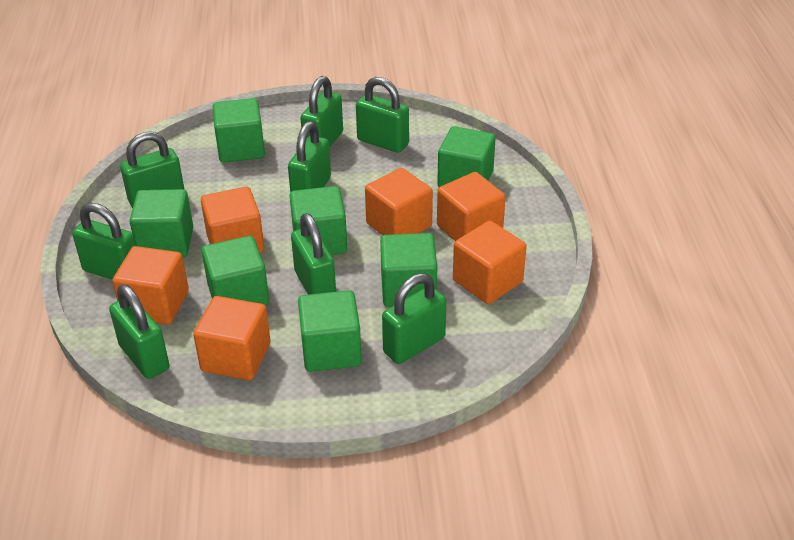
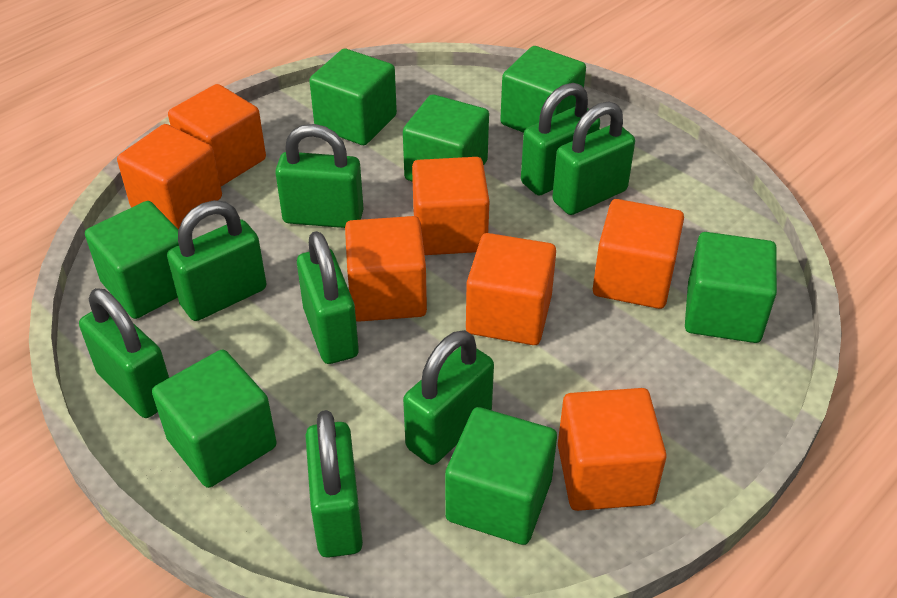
orange cube: 6 -> 7

